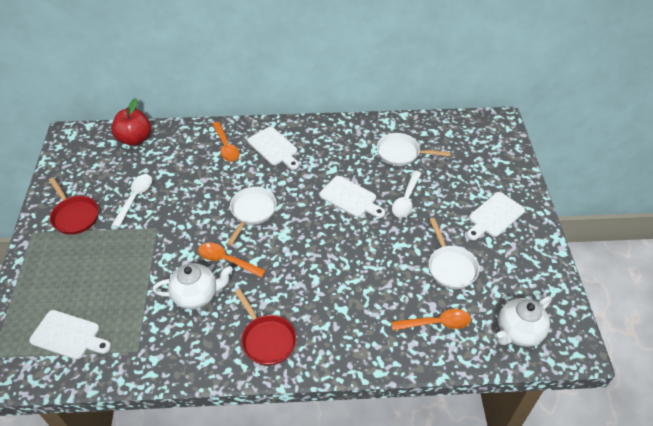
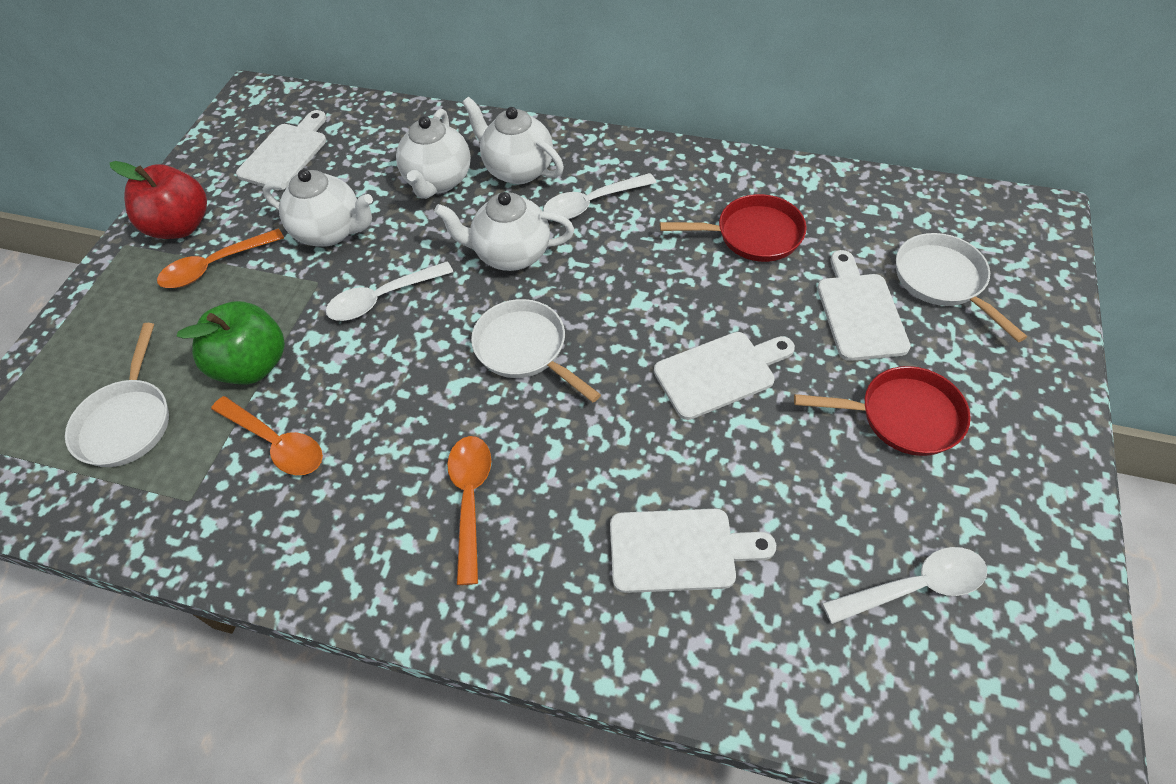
green apple: 0 -> 1
white spoon: 2 -> 3
white teapot: 2 -> 4

